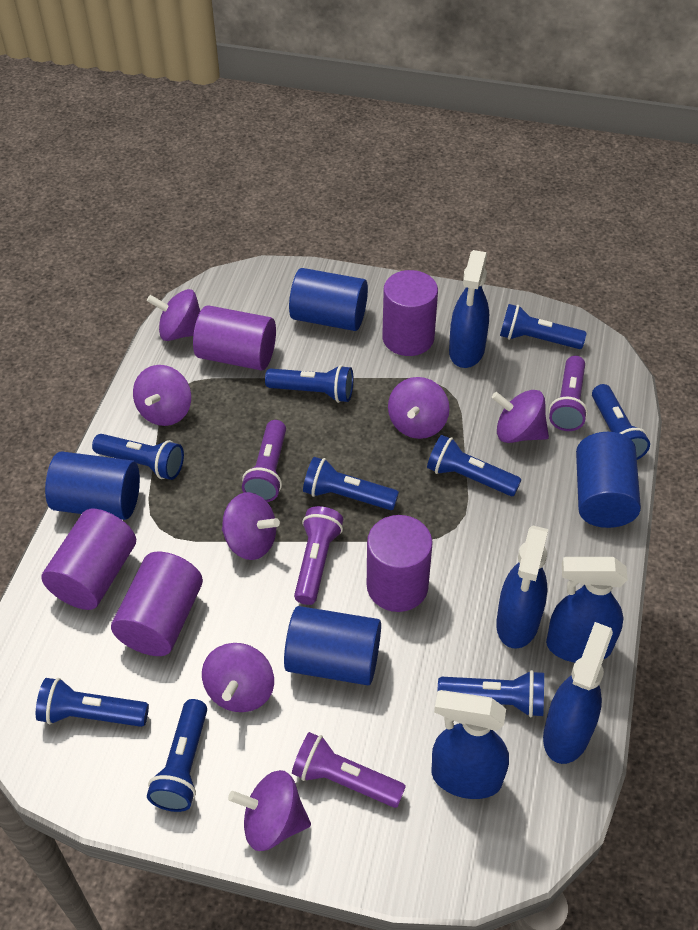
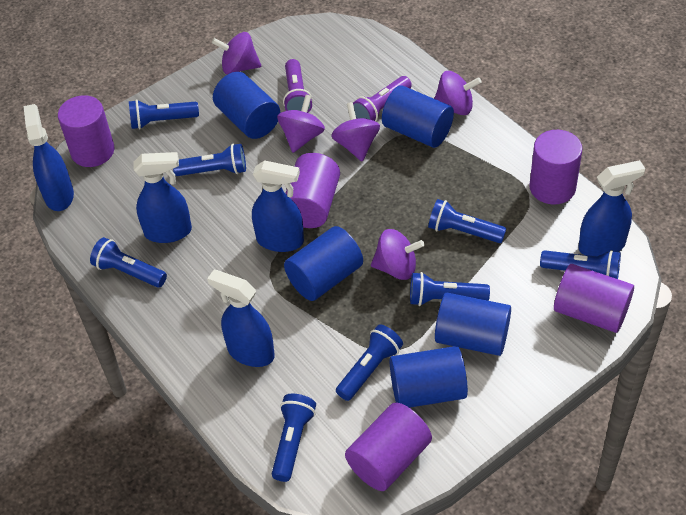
blue cylinder: 4 -> 5
blue flashlight: 9 -> 8
purple flashlight: 4 -> 2
purple spinning top: 7 -> 5

